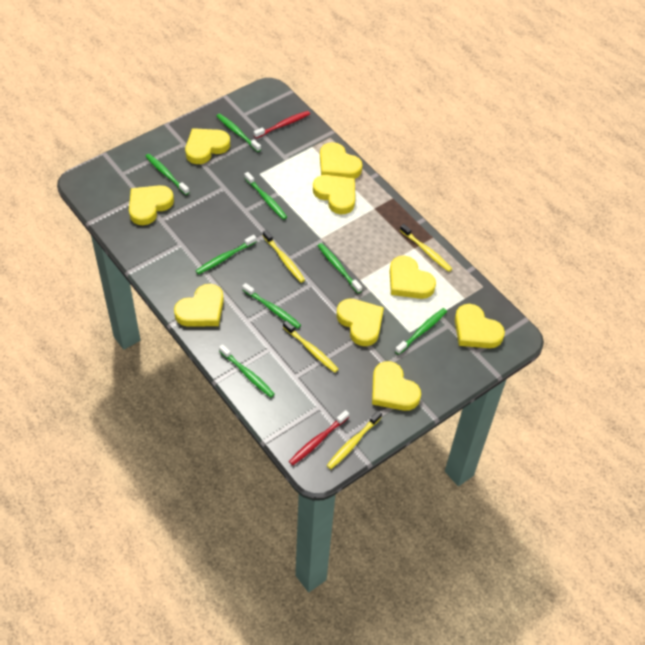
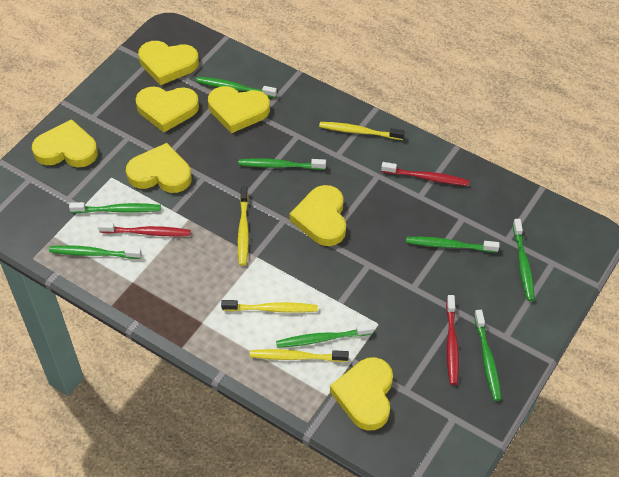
red toothbrush: 2 -> 3
yellow heart: 9 -> 7

